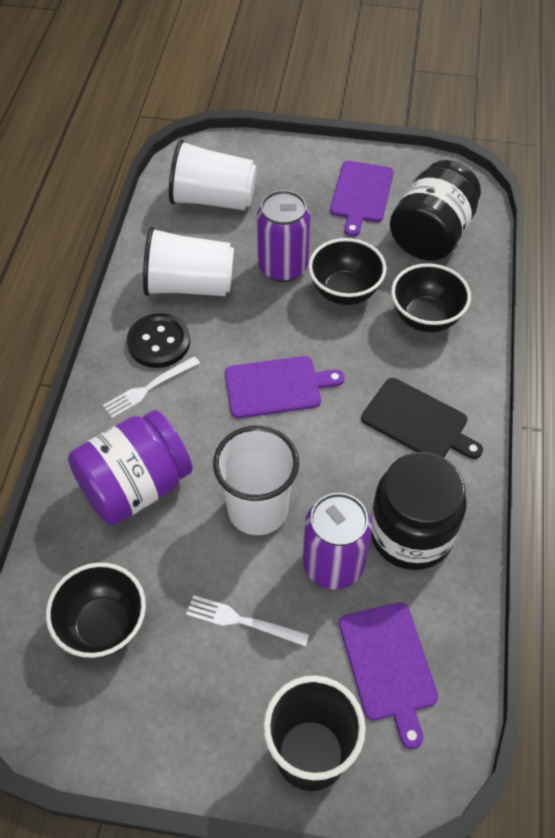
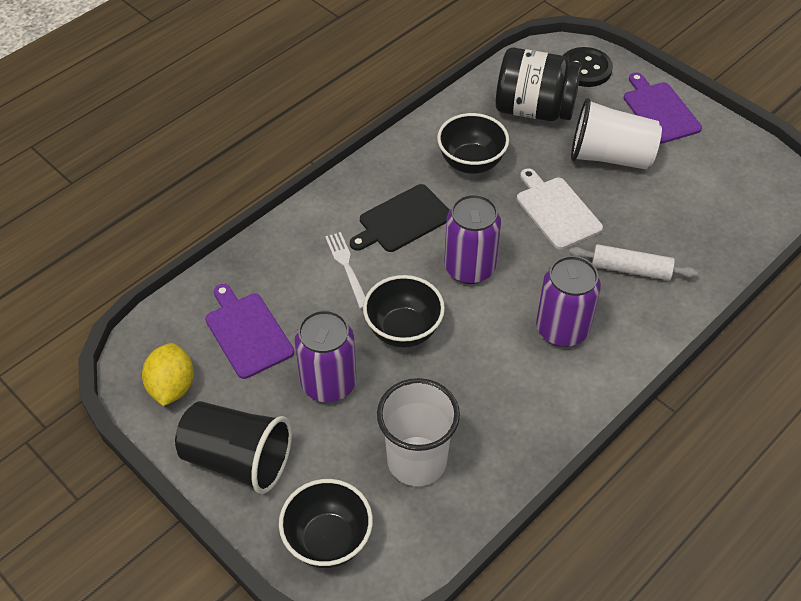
black jar: 2 -> 1
purple can: 2 -> 3
purple cutting board: 3 -> 2
purple jar: 1 -> 0
white cup: 3 -> 2
white cutting board: 0 -> 1
white fork: 2 -> 1
white rolling pin: 0 -> 1
yellow lemon: 0 -> 1

